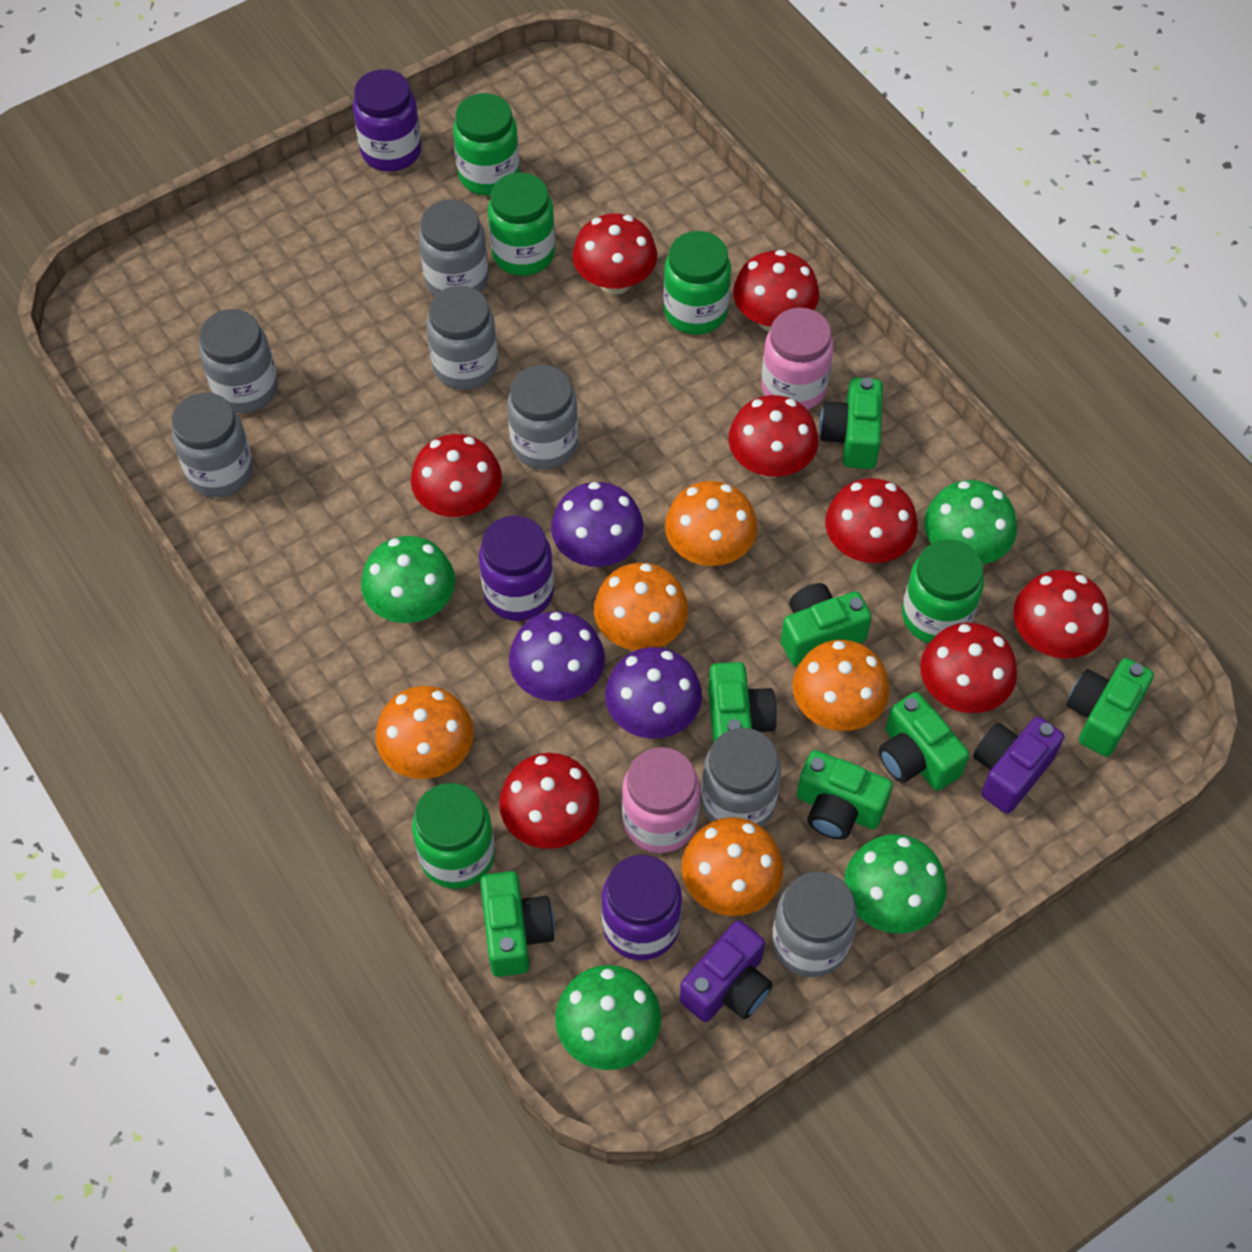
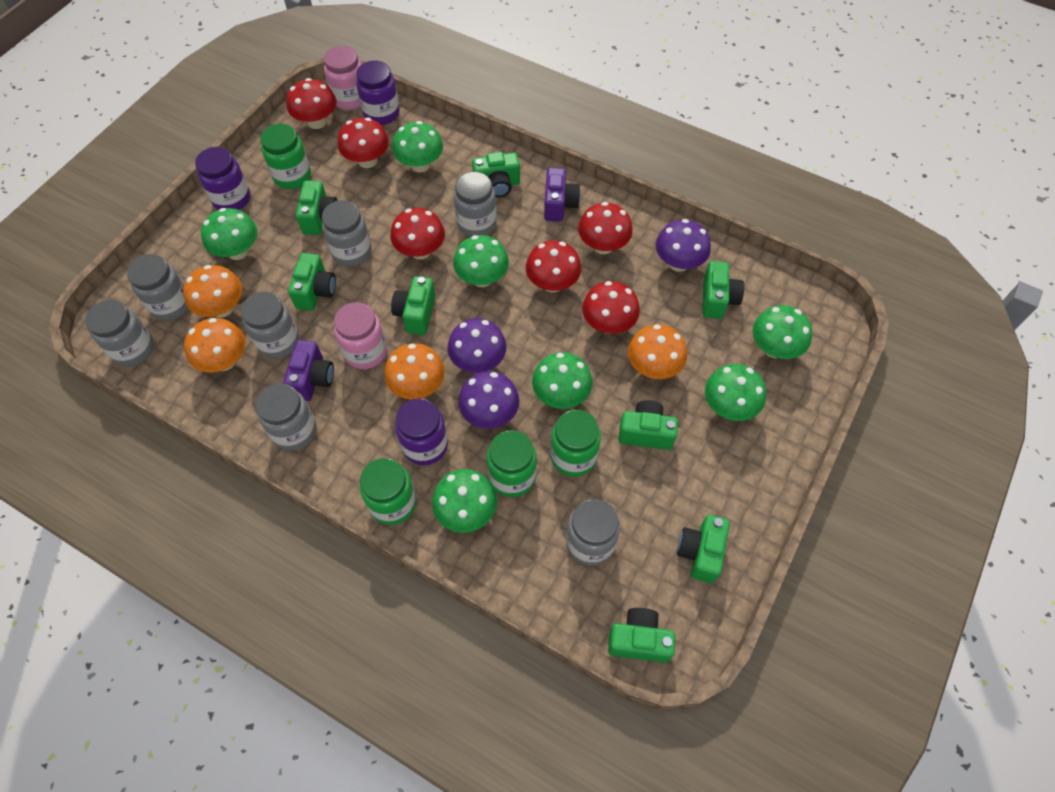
green camera: 7 -> 8
green jar: 5 -> 4
green mushroom: 4 -> 7
orange mushroom: 5 -> 4
red mushroom: 8 -> 6

